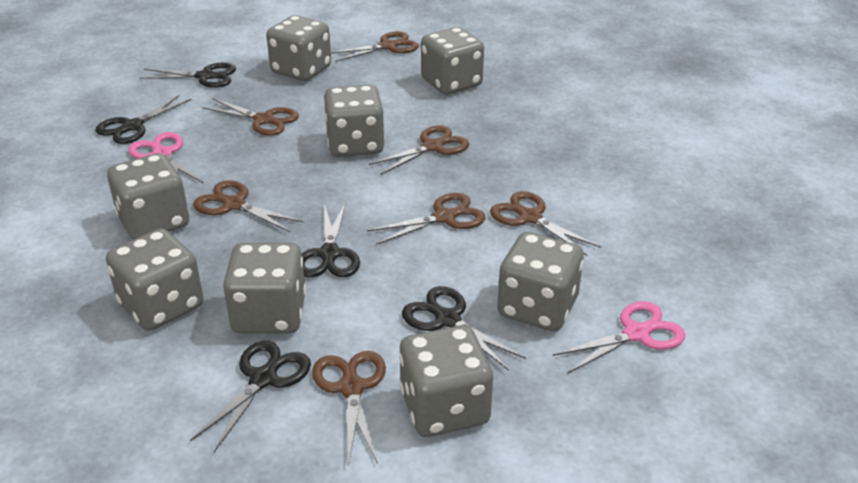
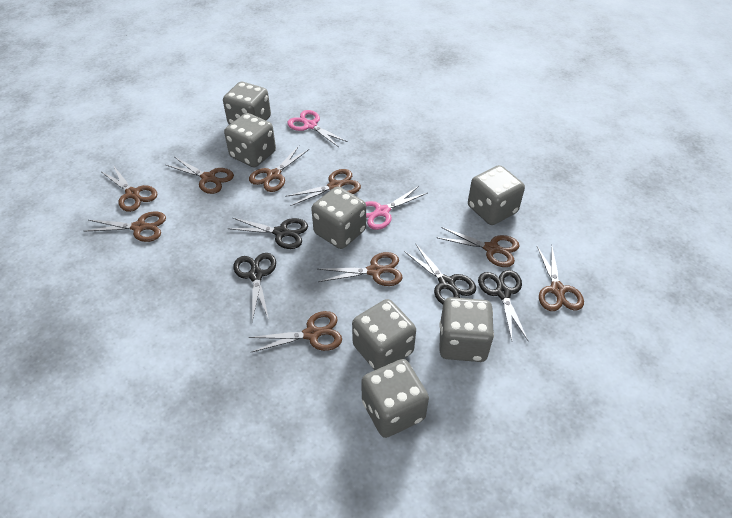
black scissors: 5 -> 4
brown scissors: 7 -> 9
grey dice: 8 -> 7

